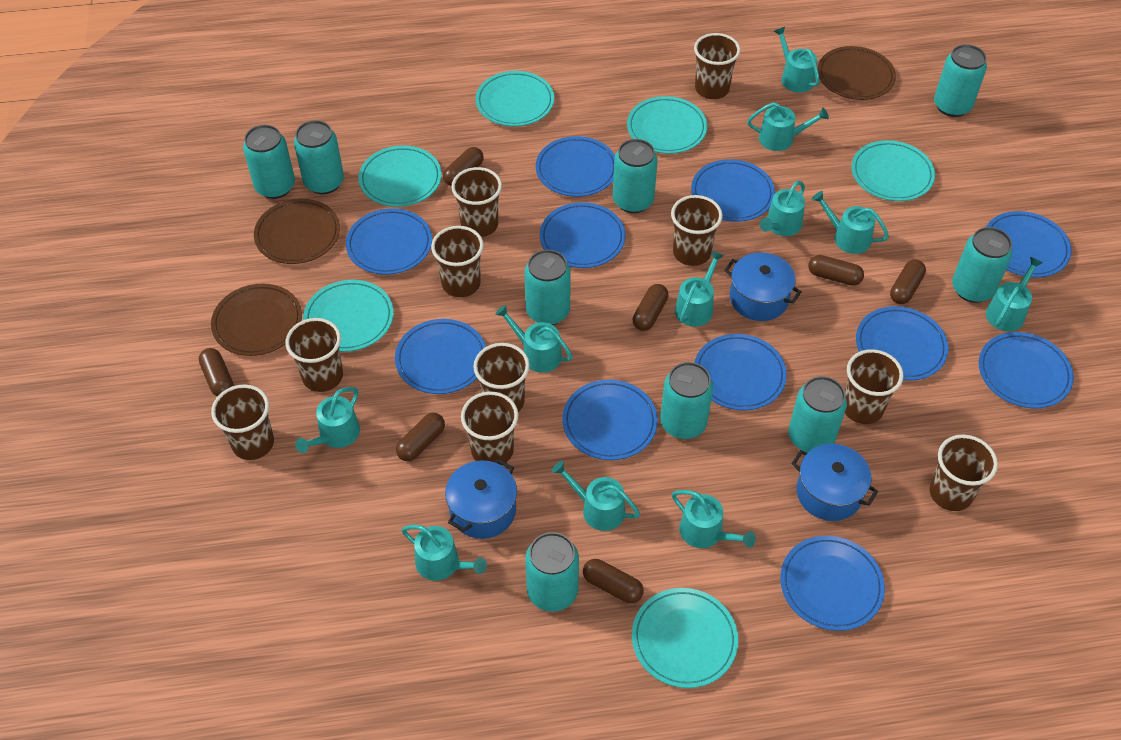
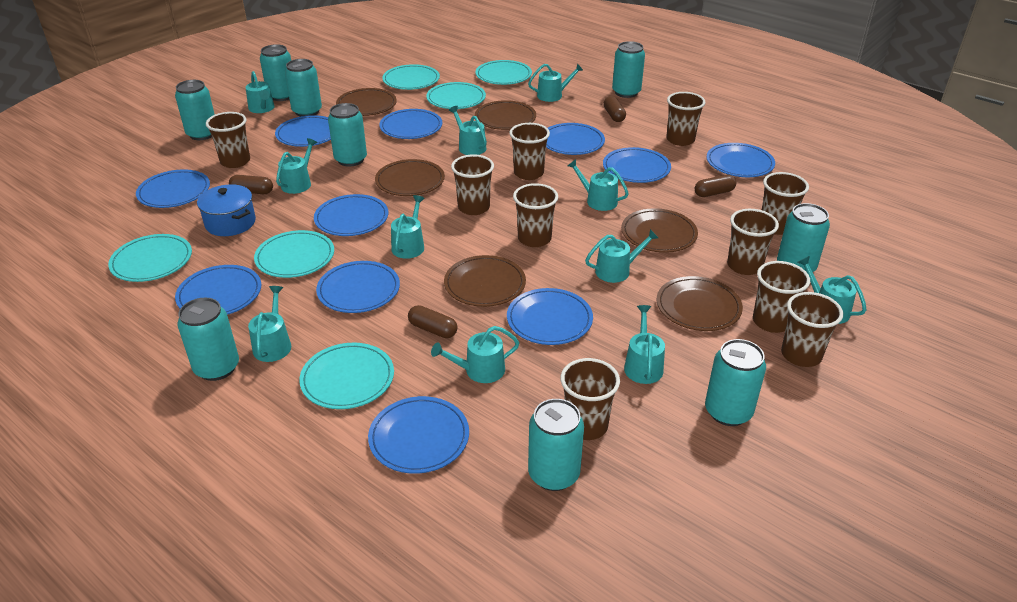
blue pot: 3 -> 1
brown capsule: 7 -> 4
brown plate: 3 -> 6

